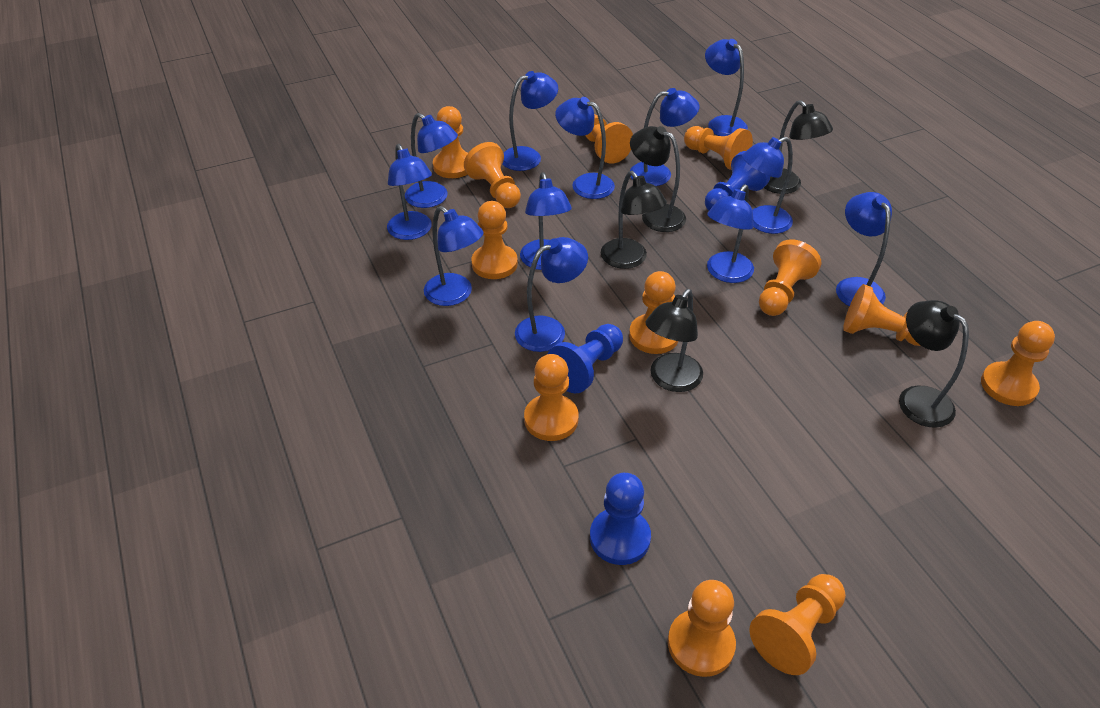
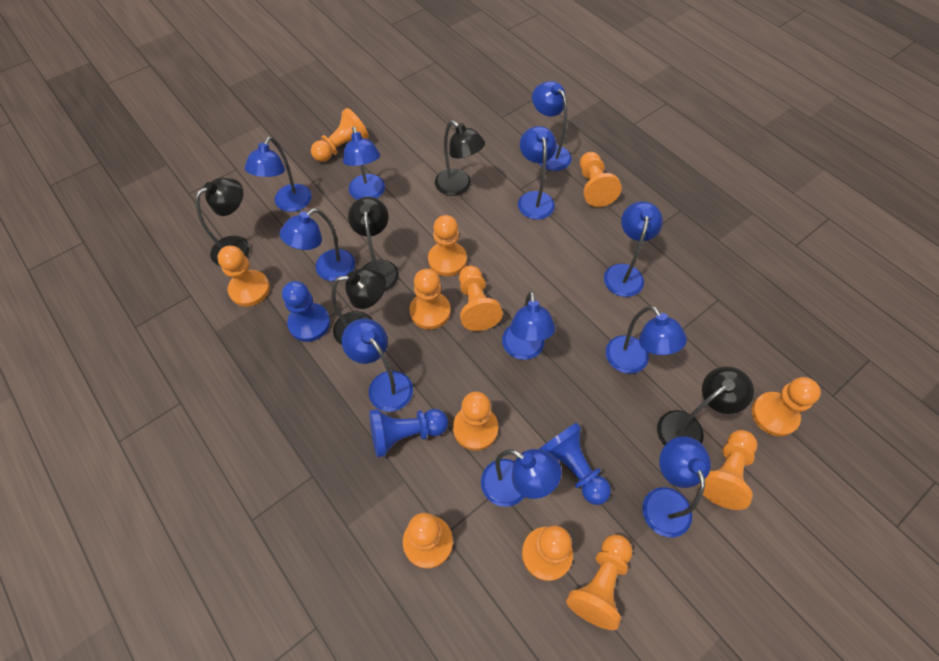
blue lamp: 12 -> 11

